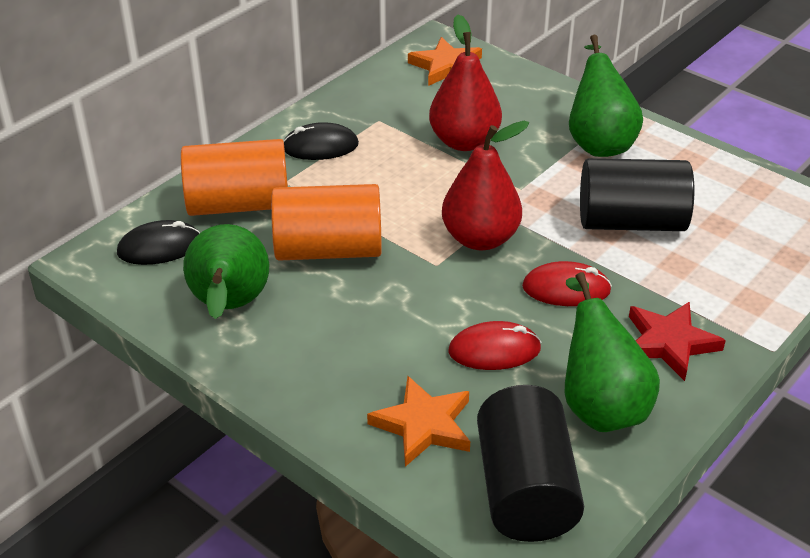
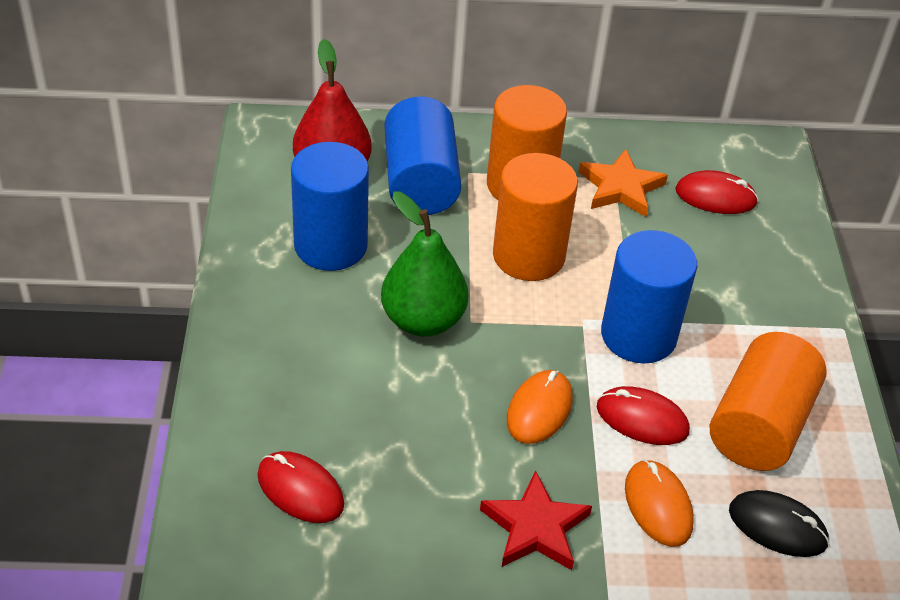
black cylinder: 2 -> 0
black mouse: 2 -> 1
blue cylinder: 0 -> 3
green pear: 3 -> 1
orange cylinder: 2 -> 3
orange mouse: 0 -> 2
orange star: 2 -> 1
red mouse: 2 -> 3
red pear: 2 -> 1

